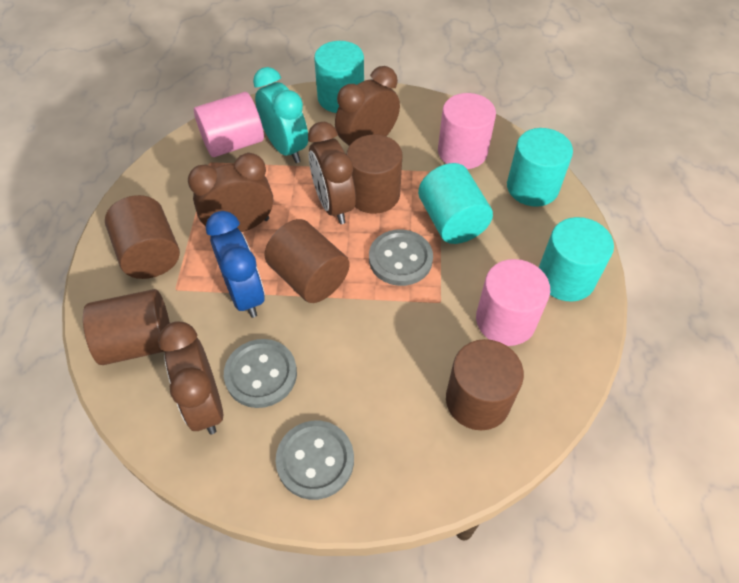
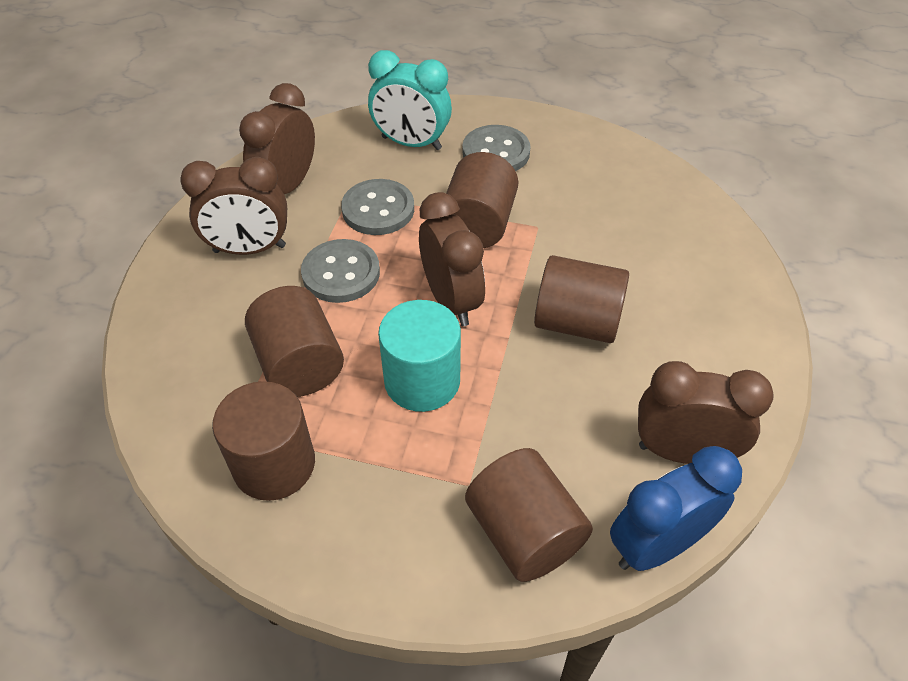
pink cylinder: 3 -> 0
turquoise cylinder: 4 -> 1

